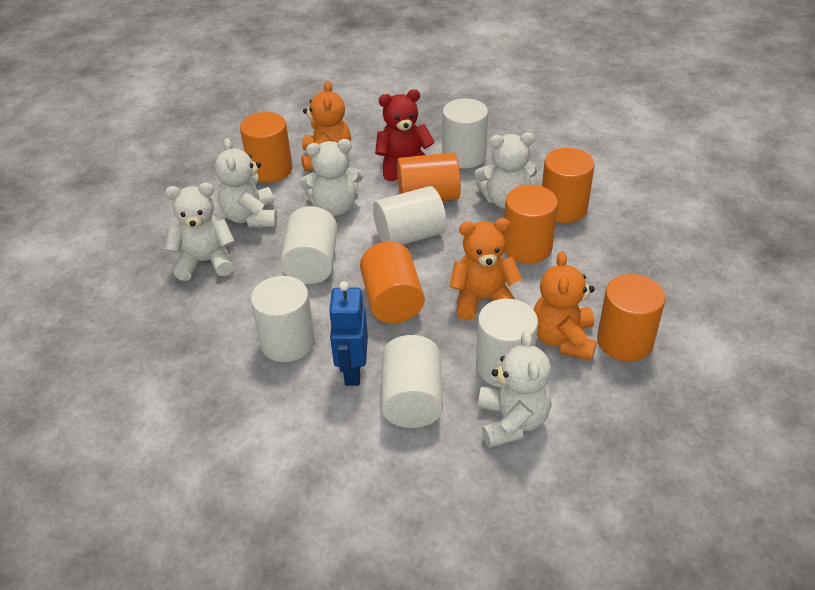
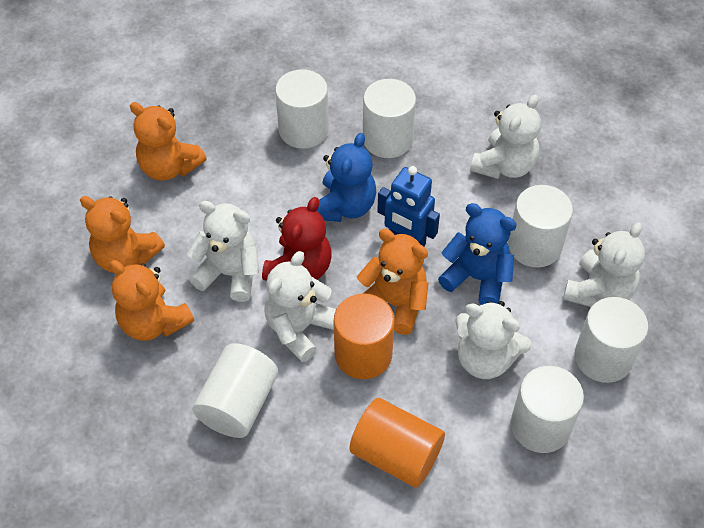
blue teddy bear: 0 -> 2
orange cylinder: 6 -> 2
orange teddy bear: 3 -> 4

